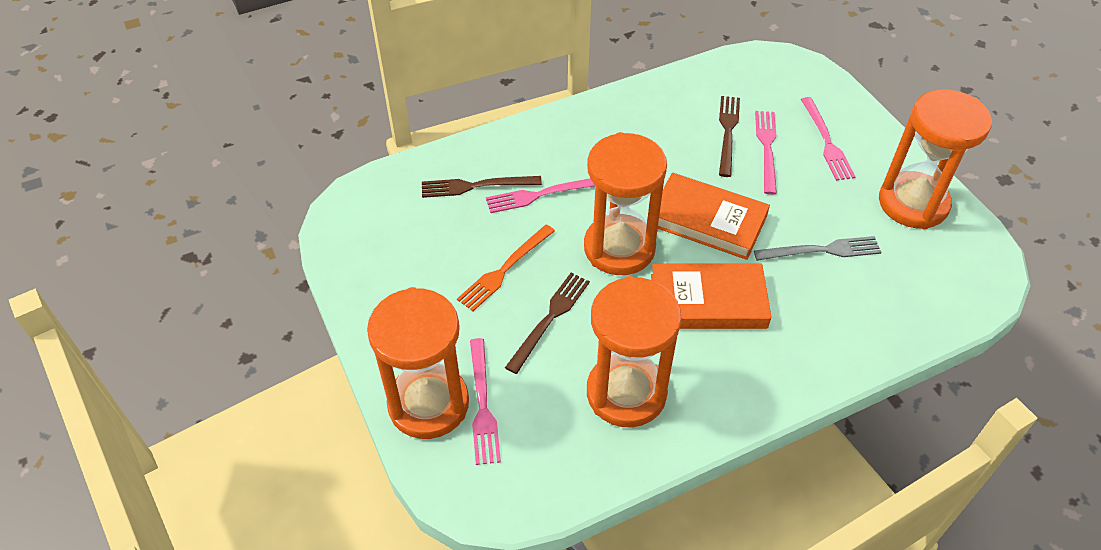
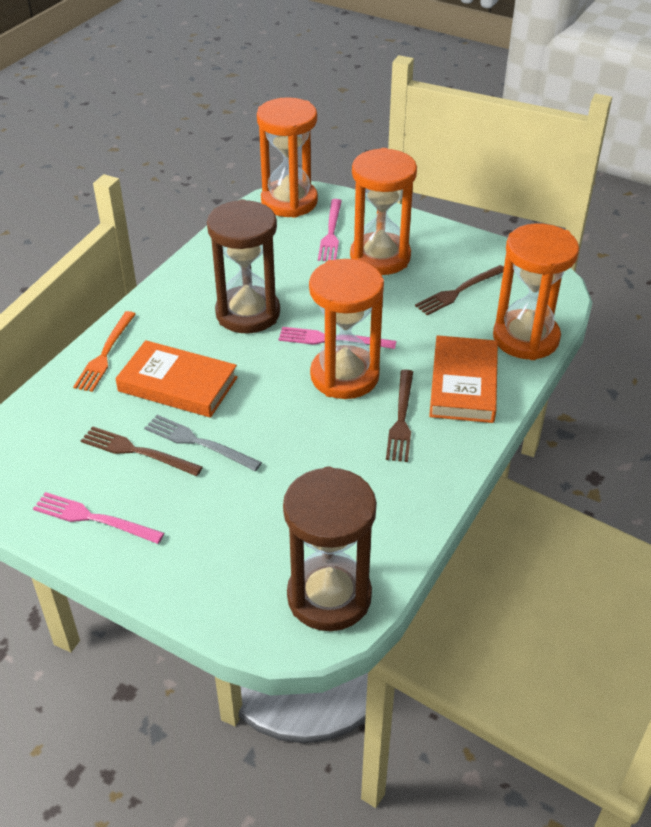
brown hourglass: 0 -> 2
pink fork: 4 -> 3

